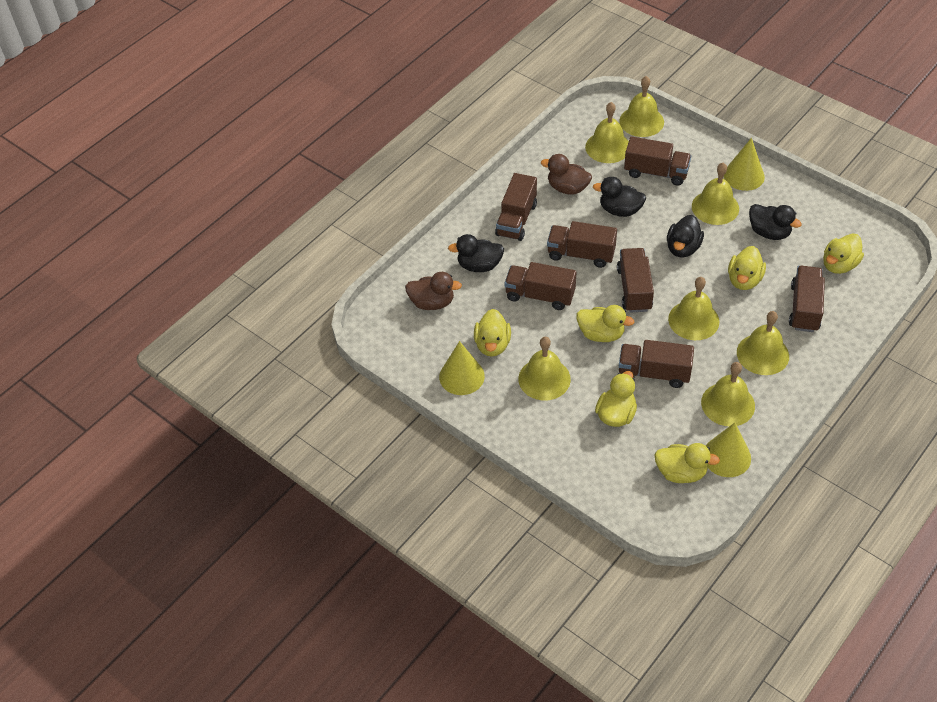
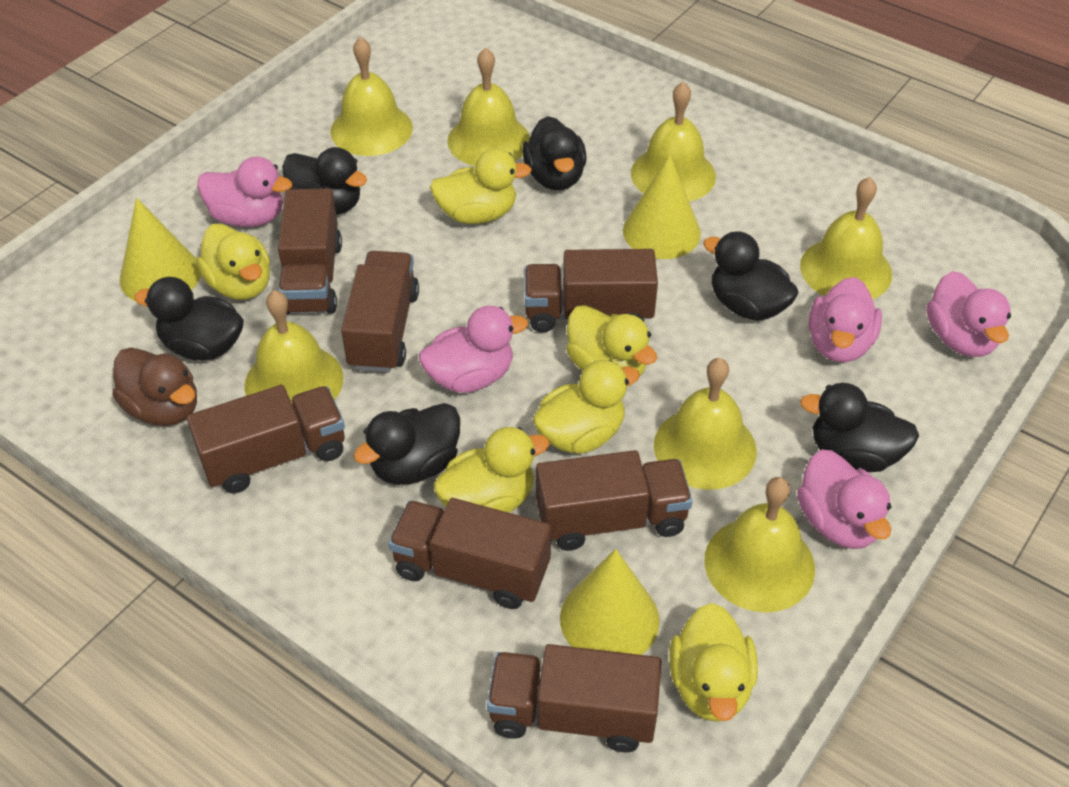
black duck: 4 -> 6
brown duck: 2 -> 1
pink duck: 0 -> 5

